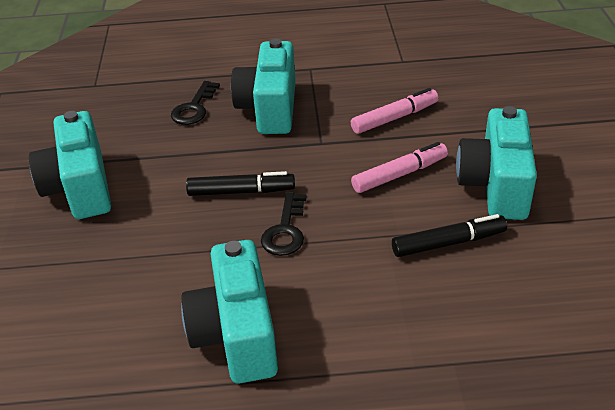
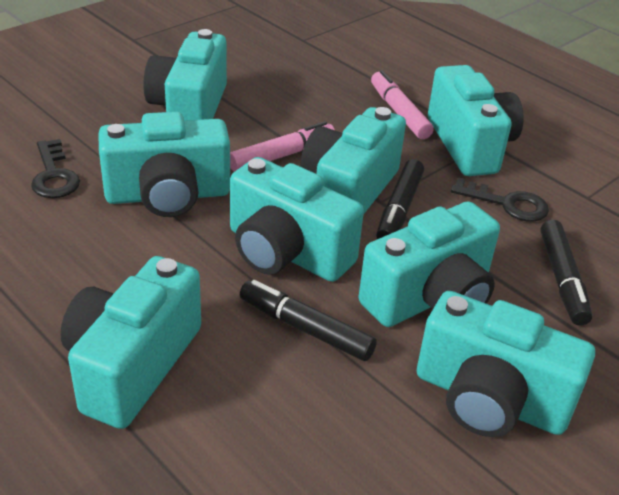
black marker: 2 -> 3
turquoise camera: 4 -> 8

